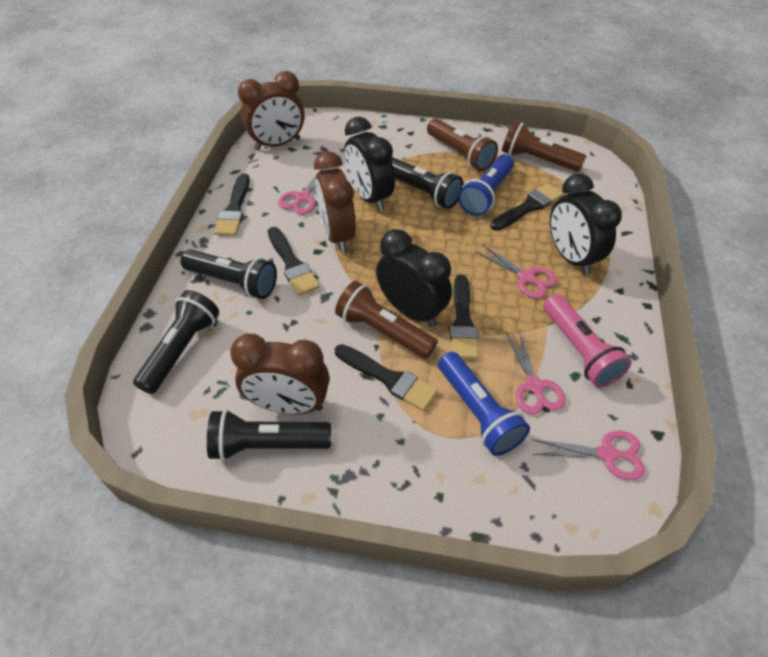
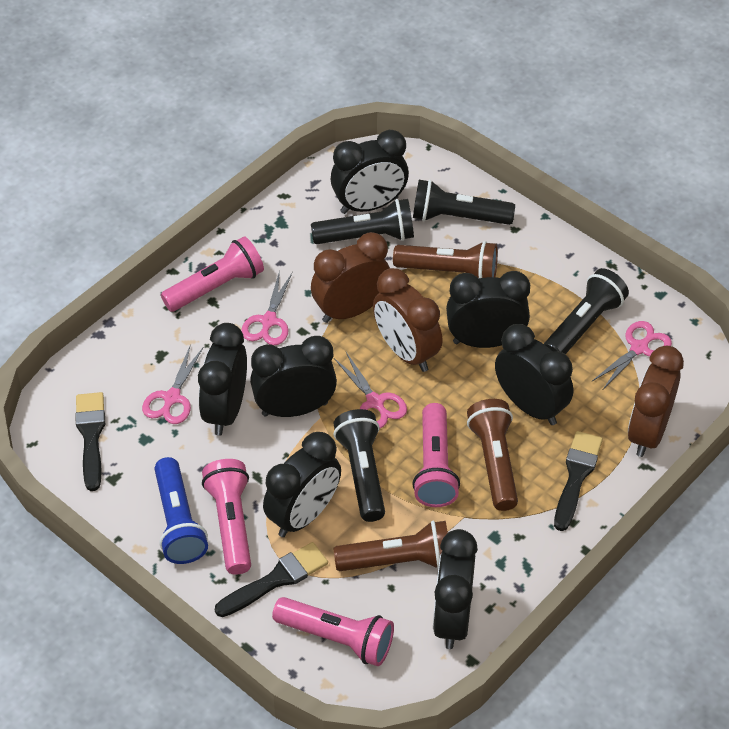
black brush: 5 -> 3
black clock: 3 -> 7
blue flashlight: 2 -> 1
pink flashlight: 1 -> 4

